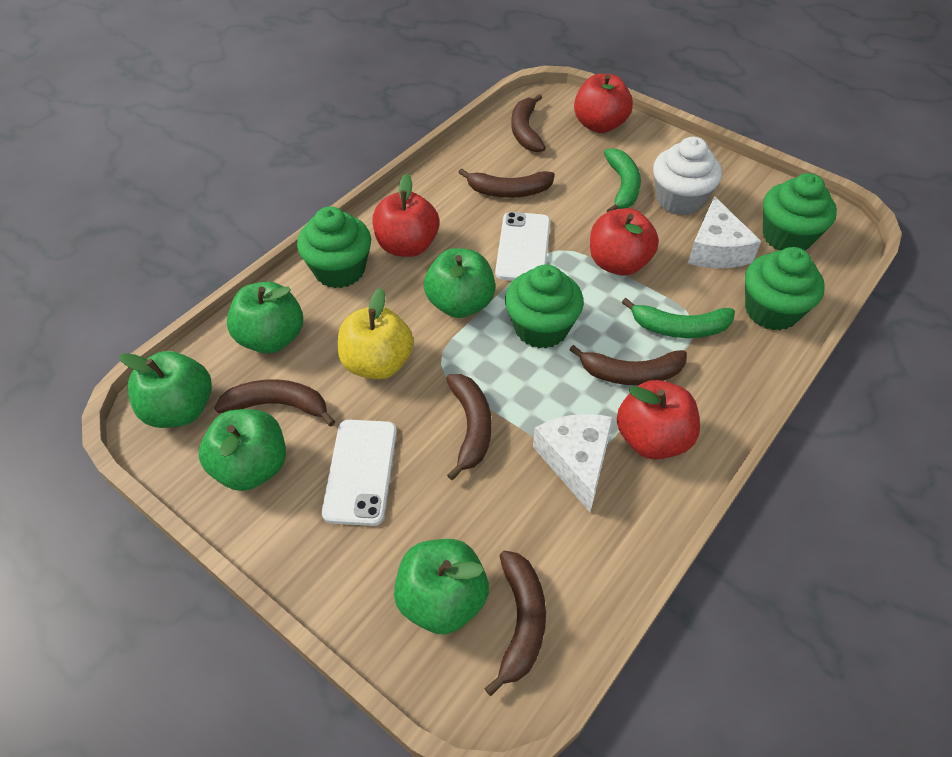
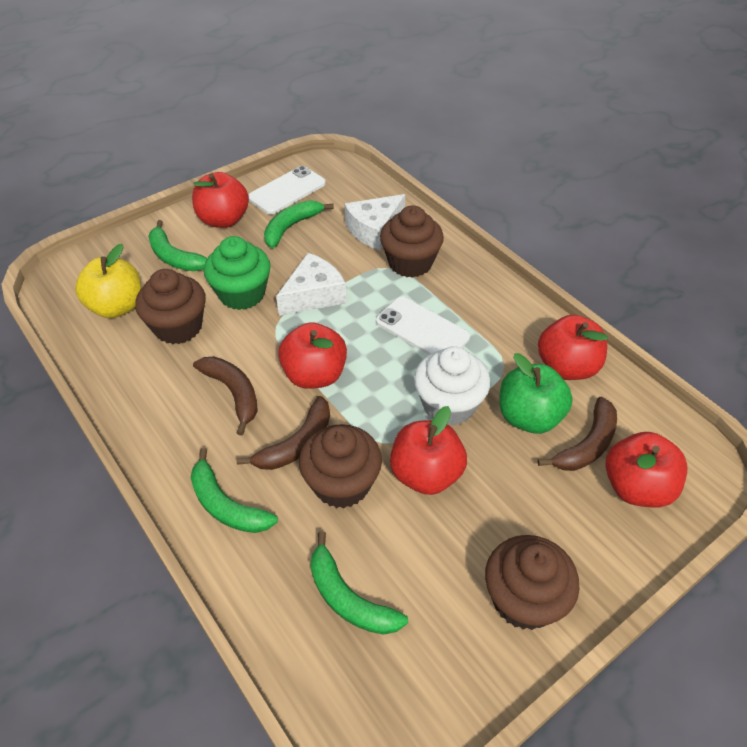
brown banana: 6 -> 3
brown cupcake: 0 -> 4
green apple: 5 -> 1
green banana: 2 -> 4
green cupcake: 4 -> 1
red apple: 4 -> 5

